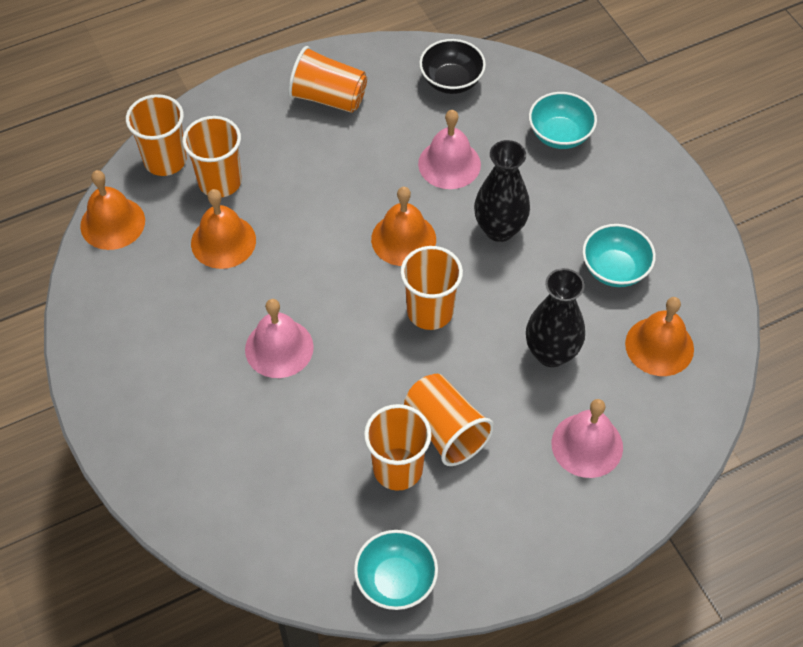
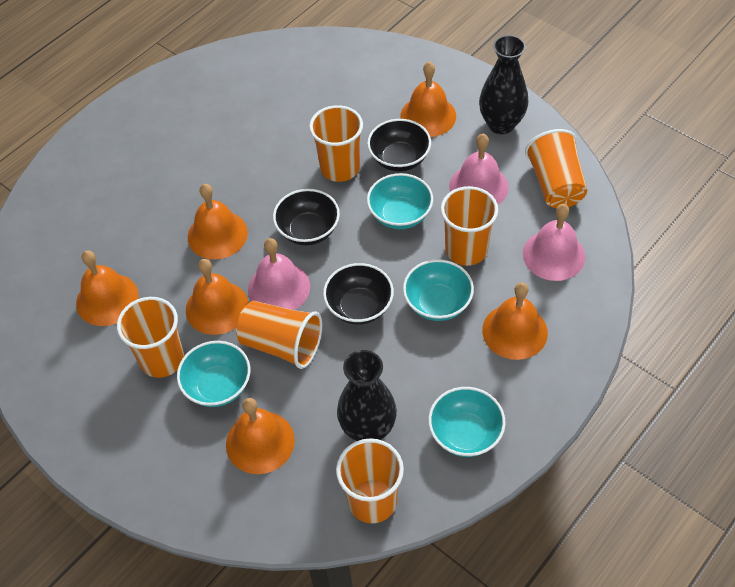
black bowl: 1 -> 3
orange bell: 4 -> 6
turquoise bowl: 3 -> 4

